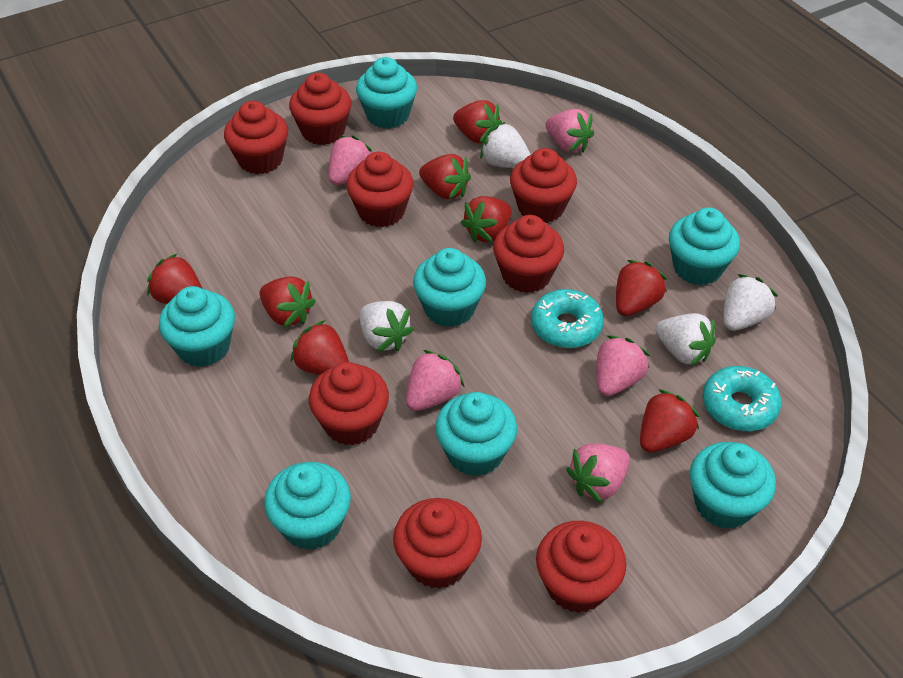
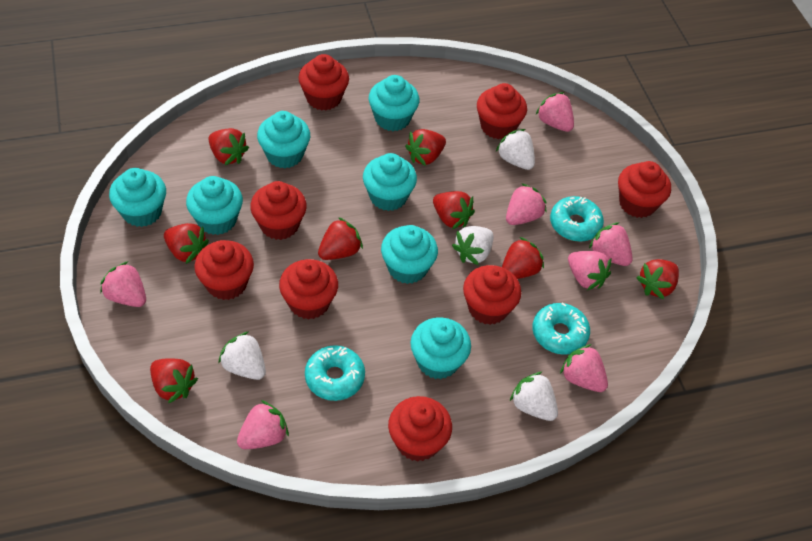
pink strawberry: 5 -> 7
turquoise donut: 2 -> 3

